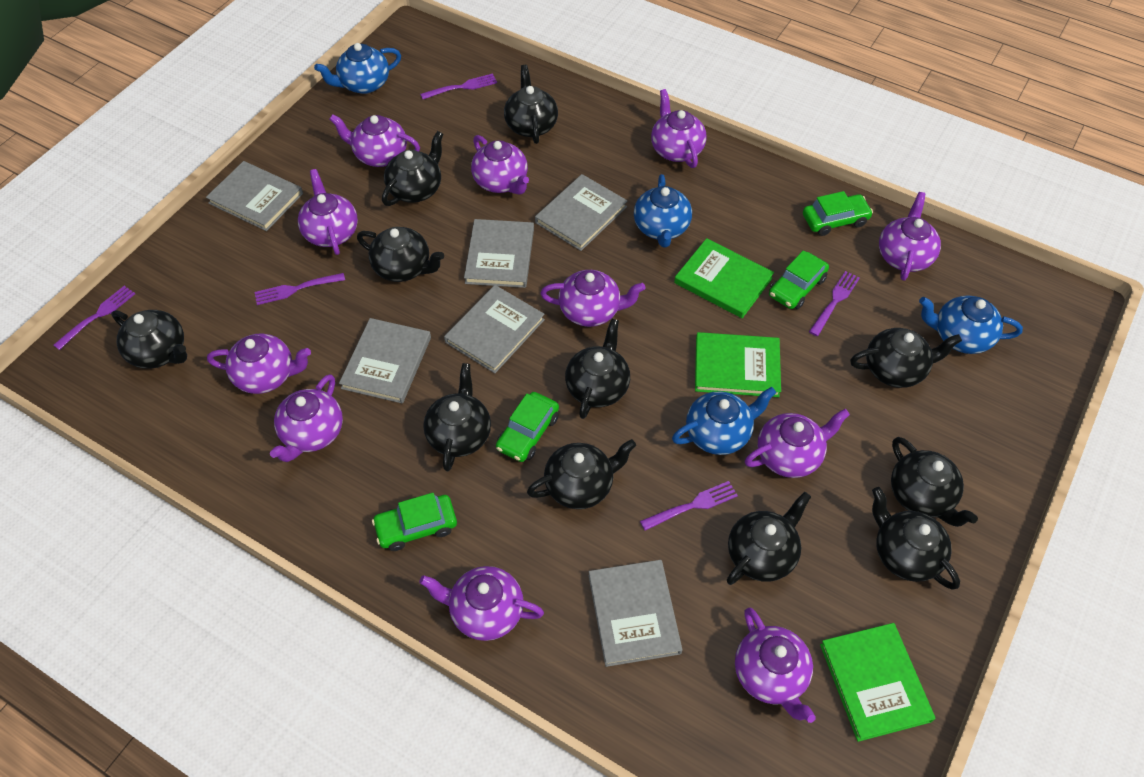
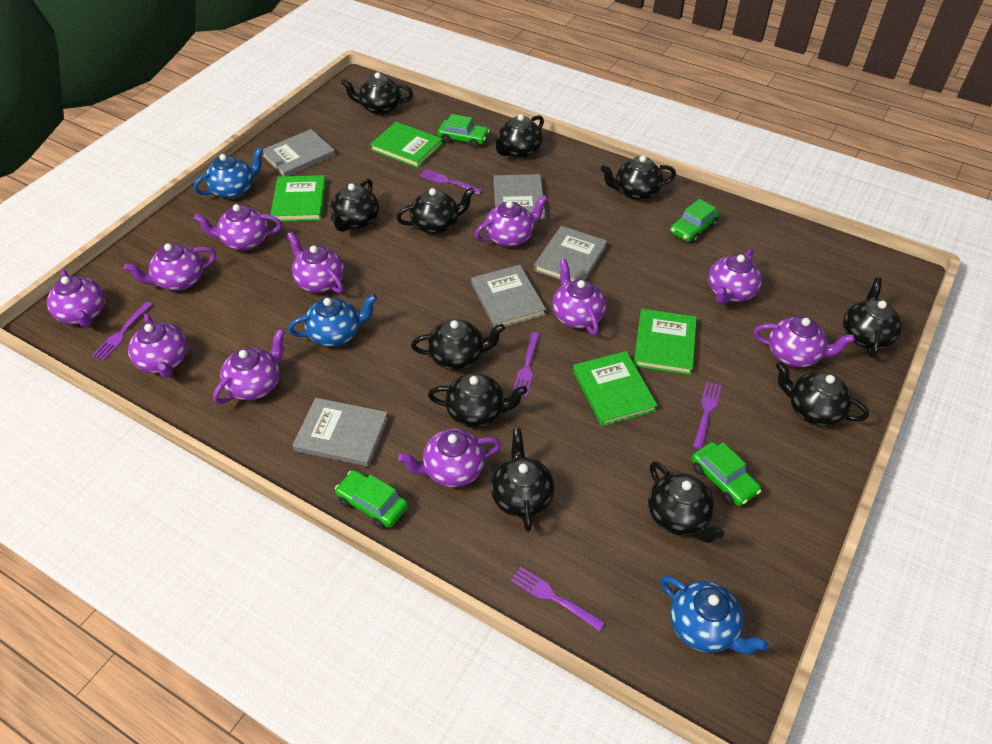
blue teapot: 4 -> 3
green book: 3 -> 4
grey book: 6 -> 5

